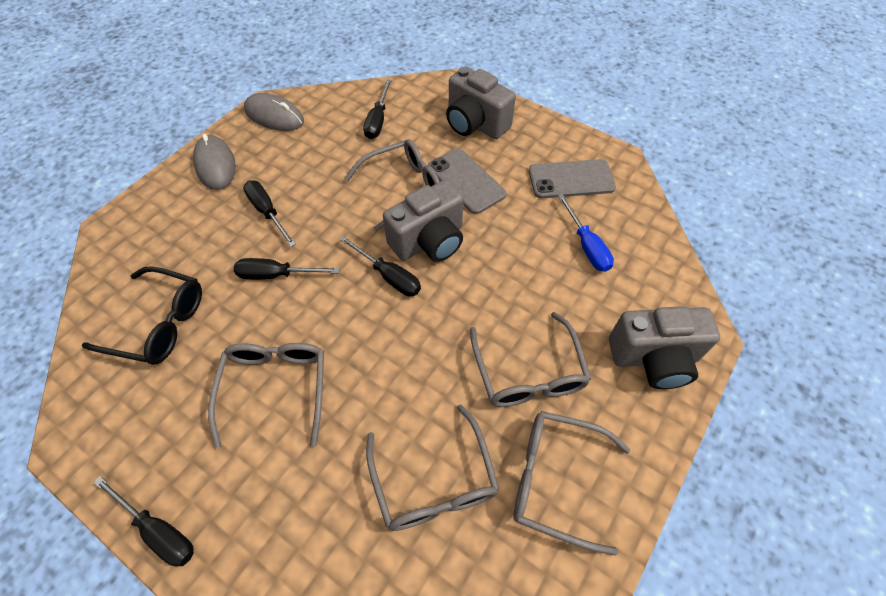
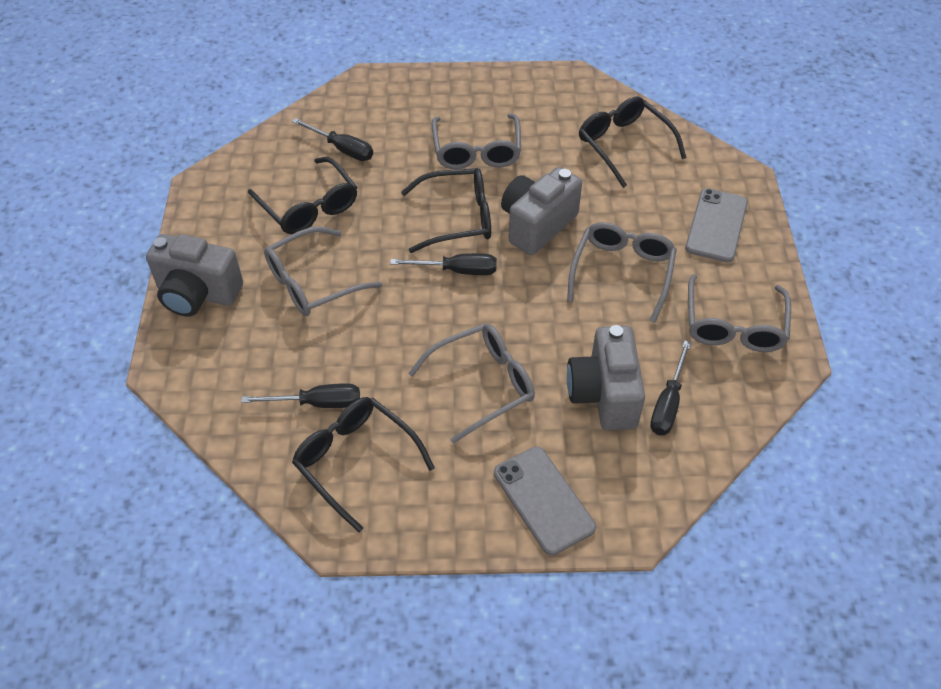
black glasses: 1 -> 4
black screwdriver: 5 -> 4
blue screwdriver: 1 -> 0
grey mouse: 2 -> 0

